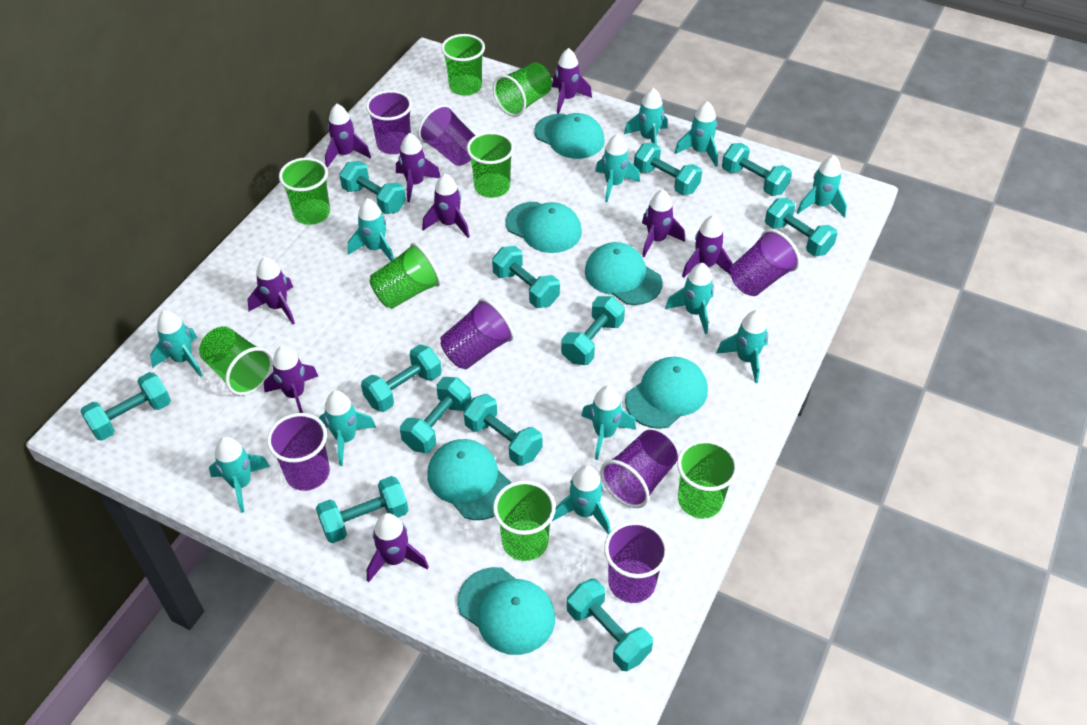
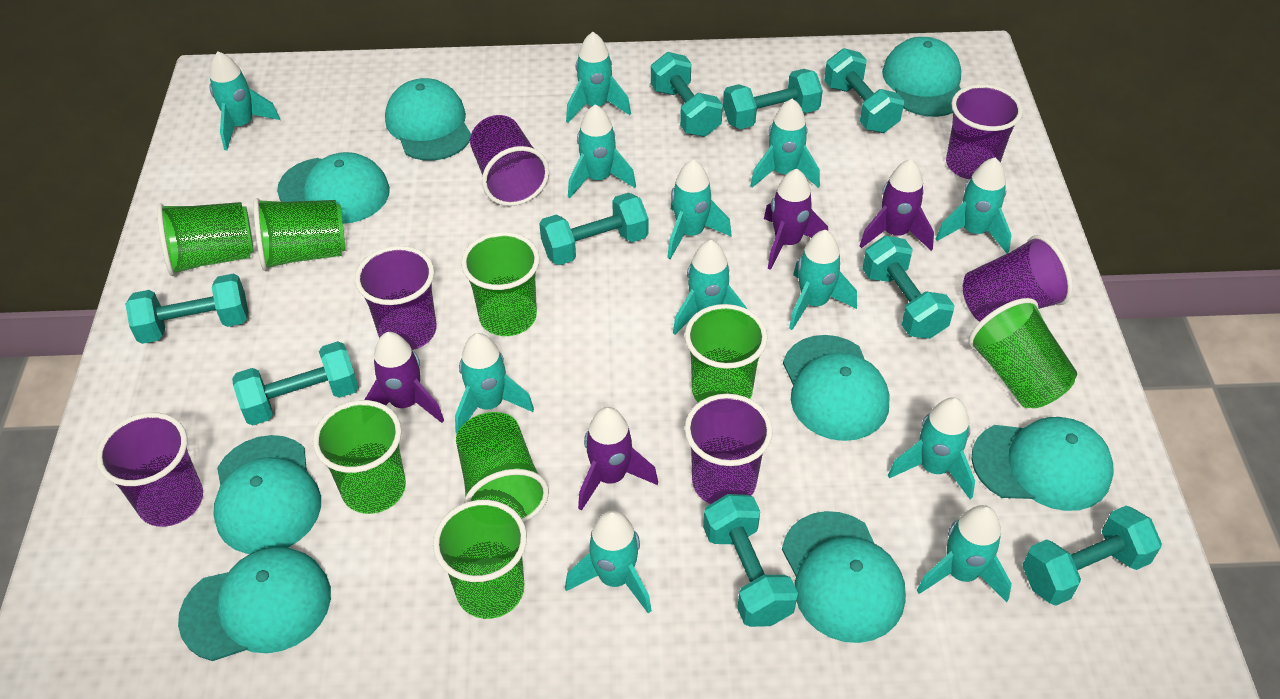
purple cup: 7 -> 6
purple rocket: 9 -> 4
turquoise cap: 6 -> 8
turquoise dumbbell: 12 -> 9

